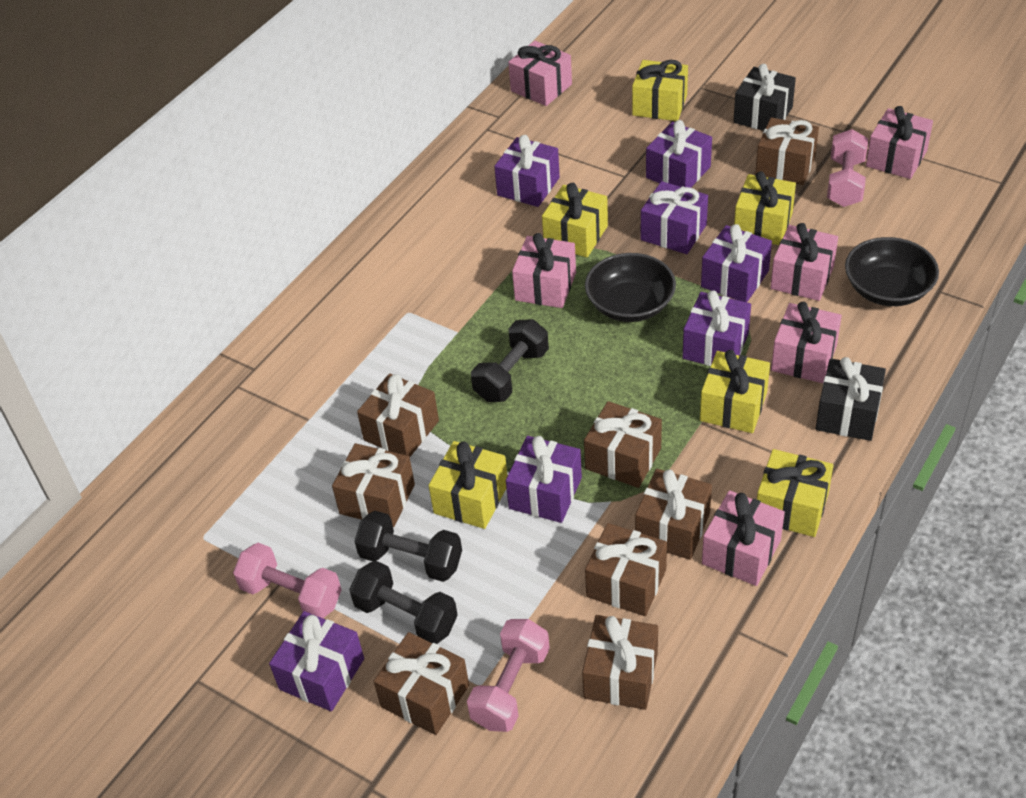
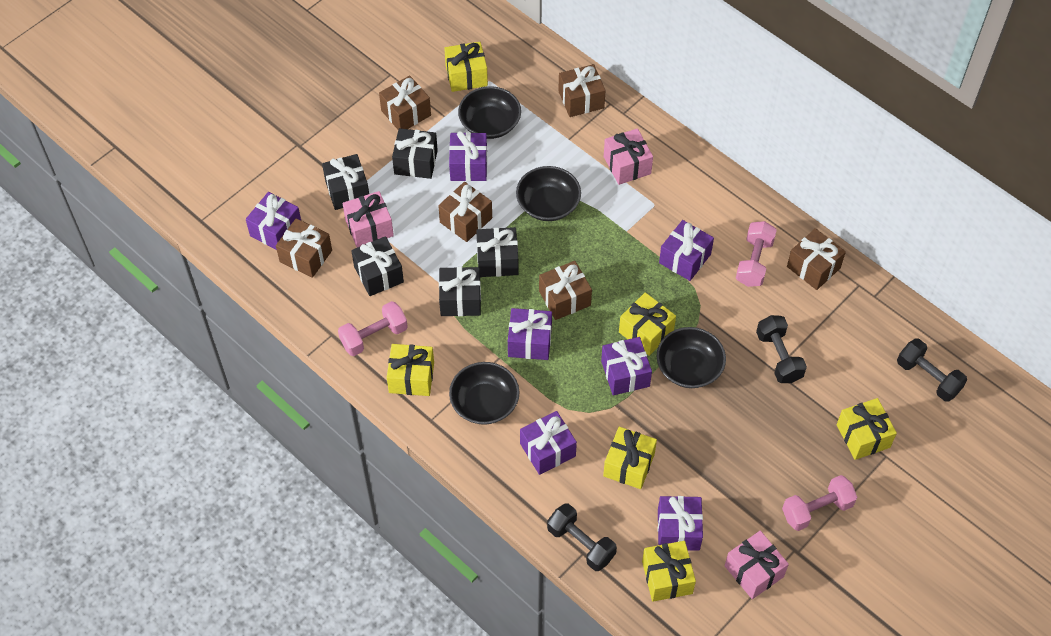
black bowl: 2 -> 4
black gift: 2 -> 5
brown gift: 8 -> 6
pink gift: 6 -> 3

